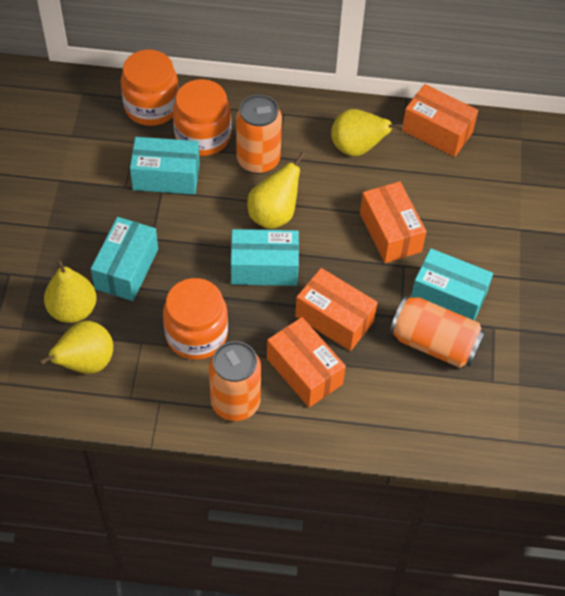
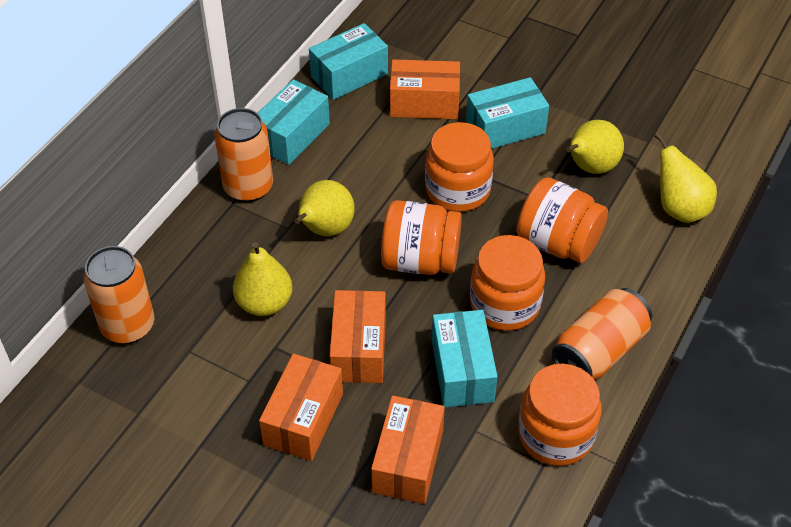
orange jar: 3 -> 5

